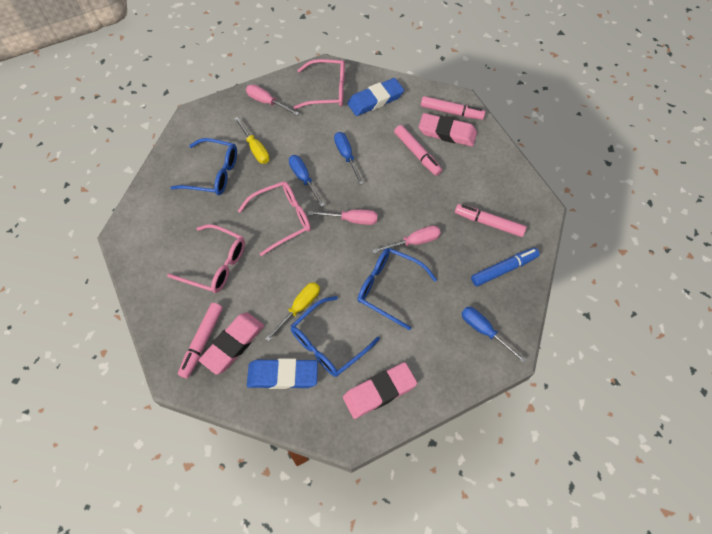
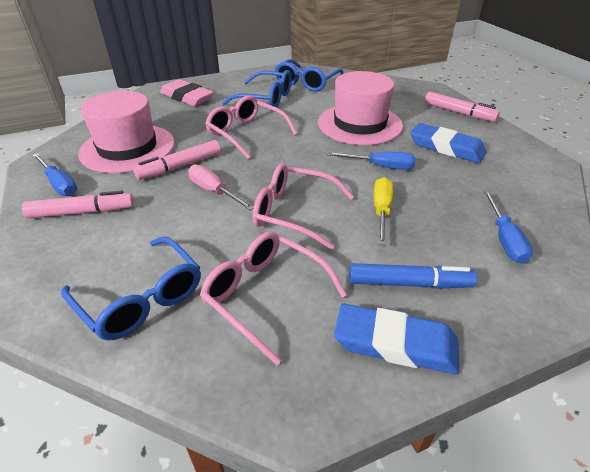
pink eraser: 3 -> 1
pink hat: 0 -> 2
pink marker: 4 -> 3
pink screwdriver: 3 -> 1
yellow screwdriver: 2 -> 1

